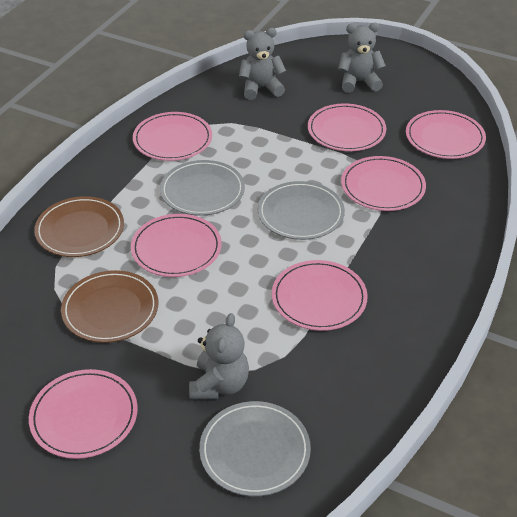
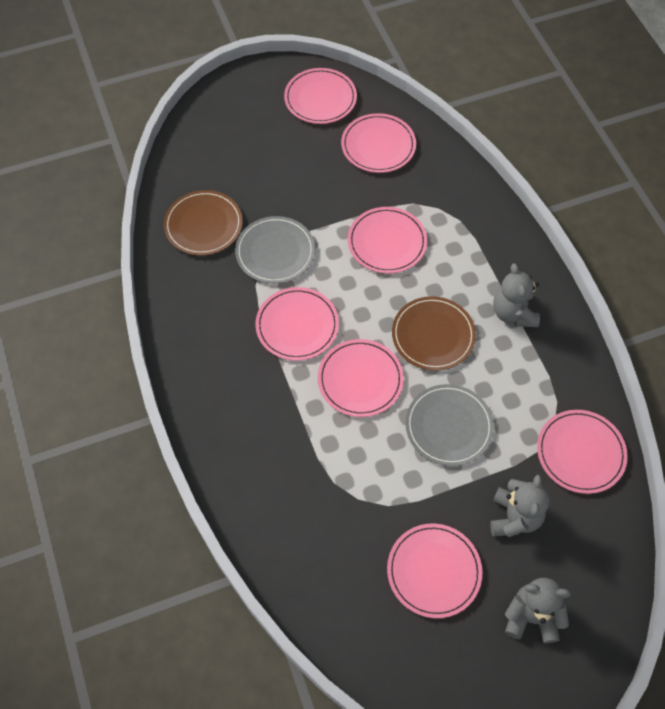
grey plate: 3 -> 2

